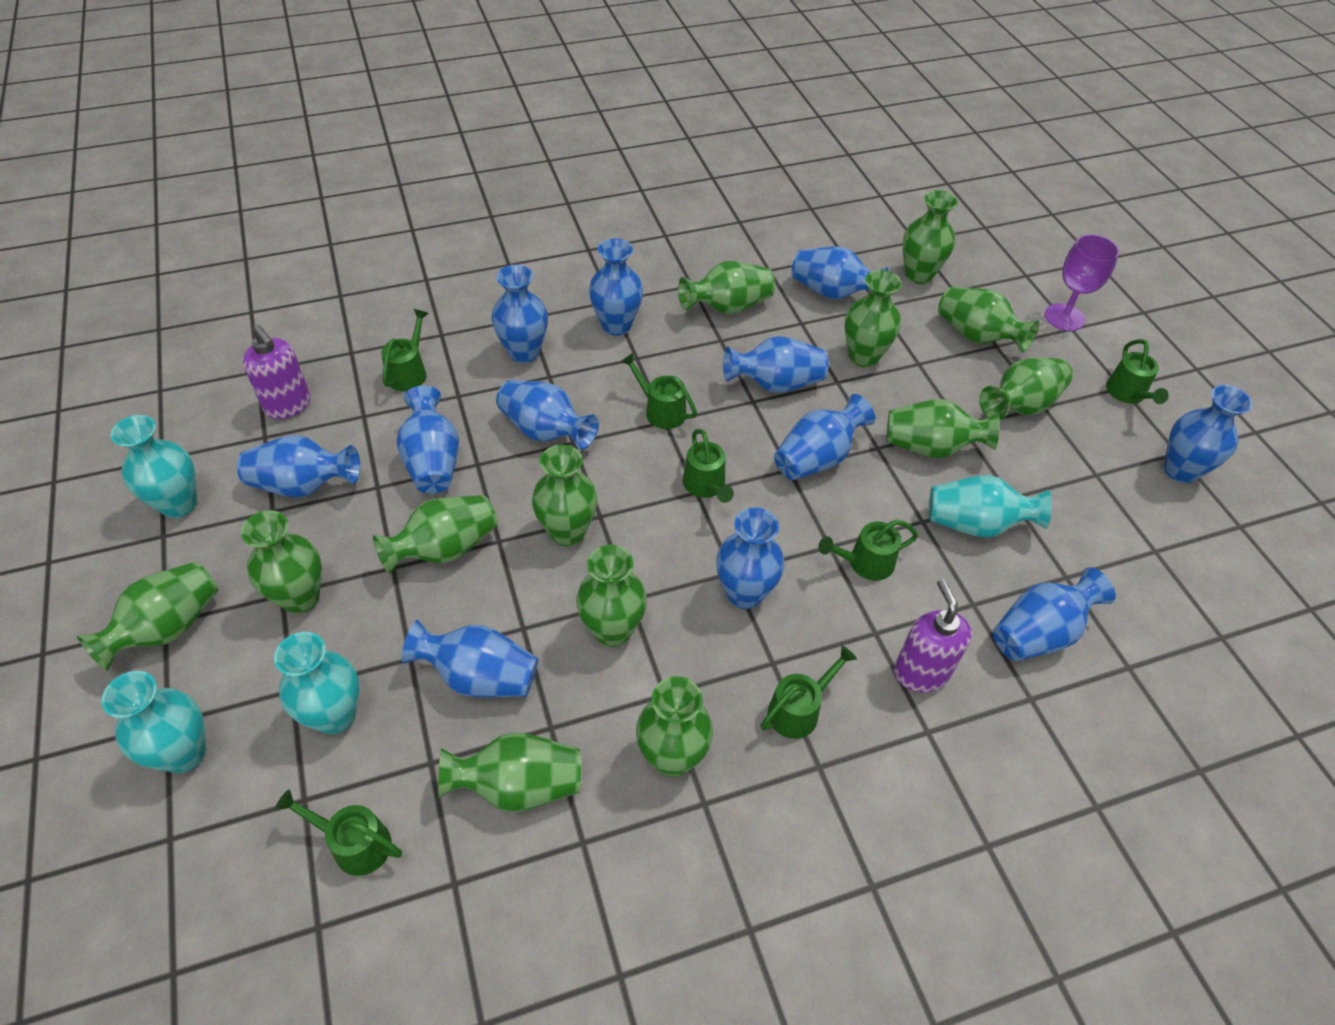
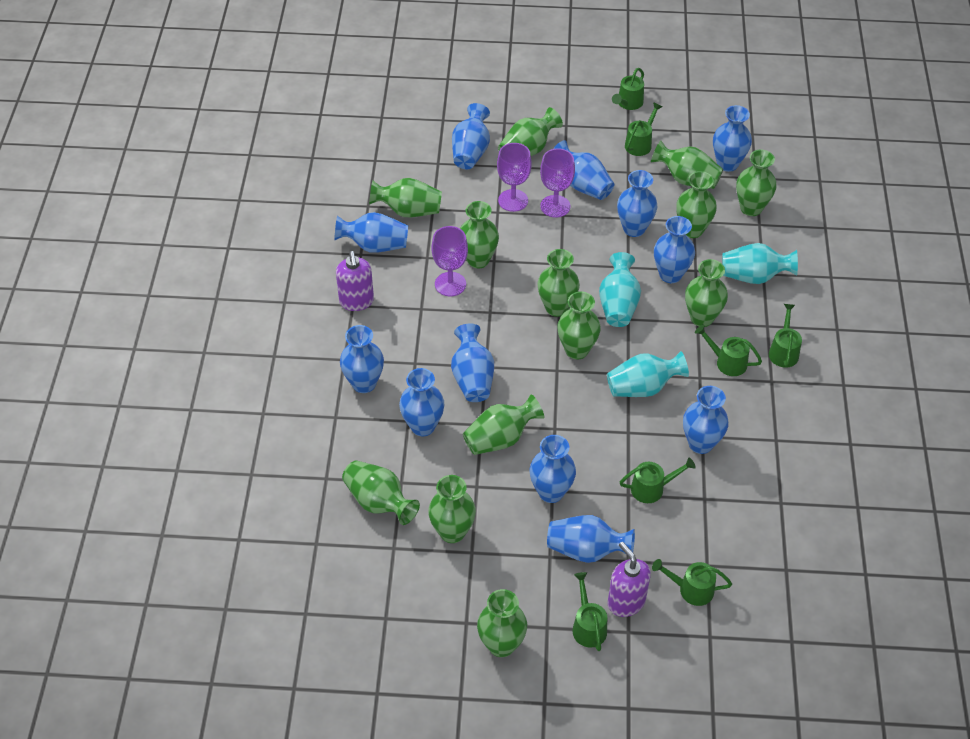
purple goblet: 1 -> 3
turquoise vase: 4 -> 3

